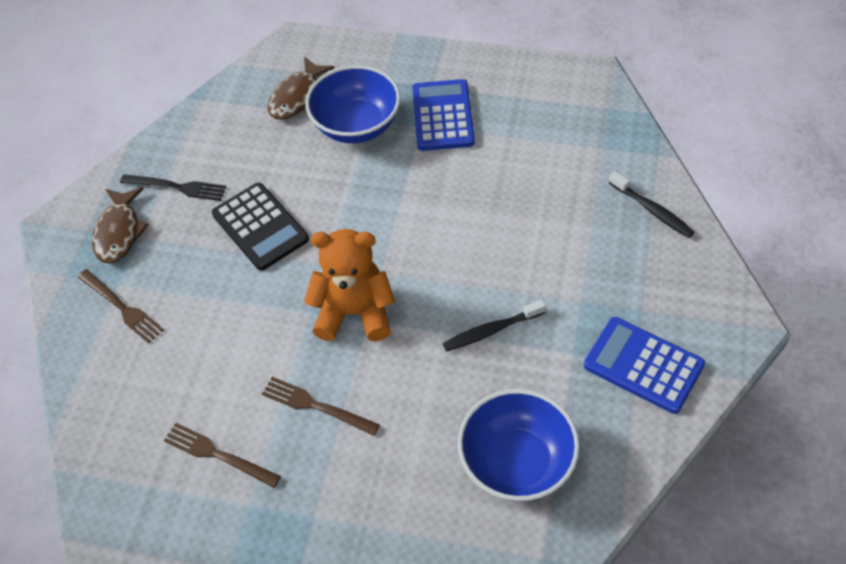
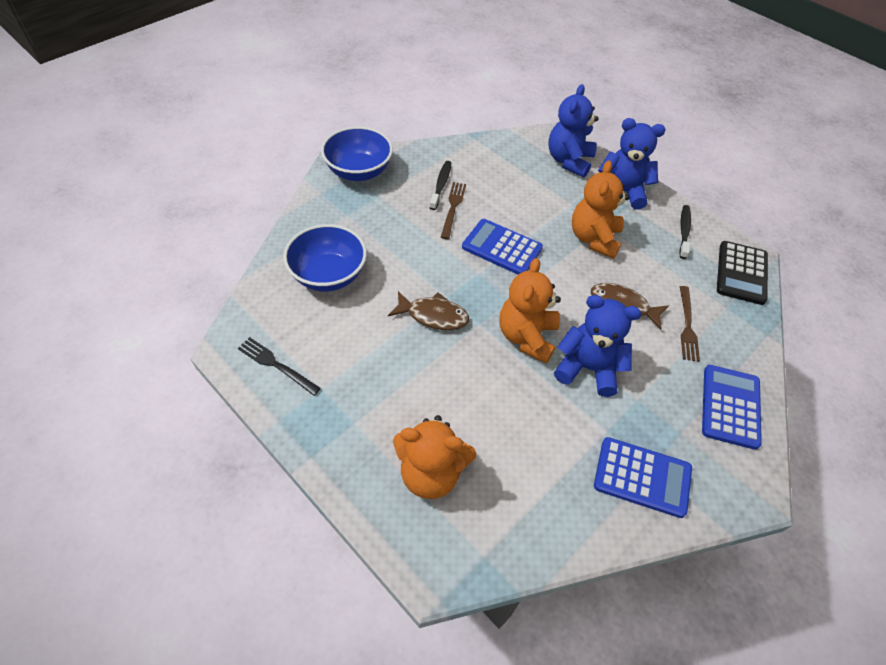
blue calculator: 2 -> 3
blue teddy bear: 0 -> 3
brown fork: 3 -> 2
orange teddy bear: 1 -> 3

